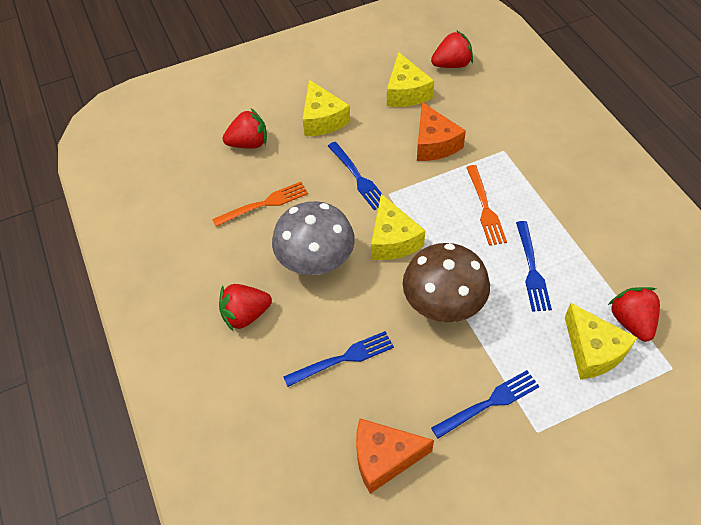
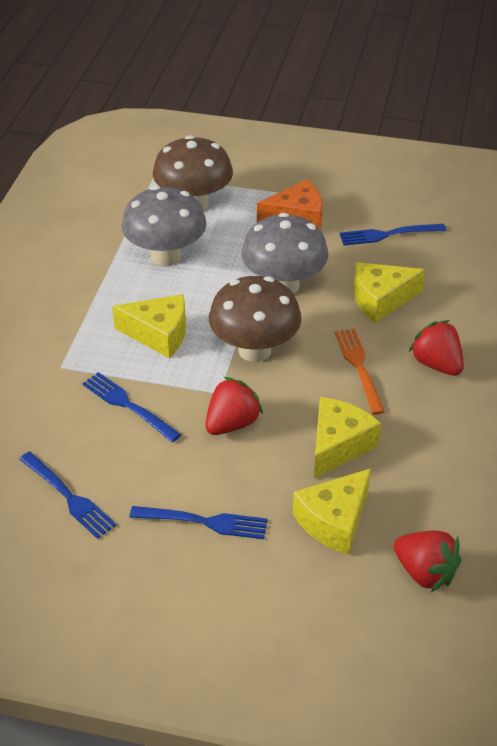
brown mushroom: 1 -> 2
grey mushroom: 1 -> 2
orange cheese: 2 -> 1
orange fork: 2 -> 1
red strawberry: 4 -> 3

